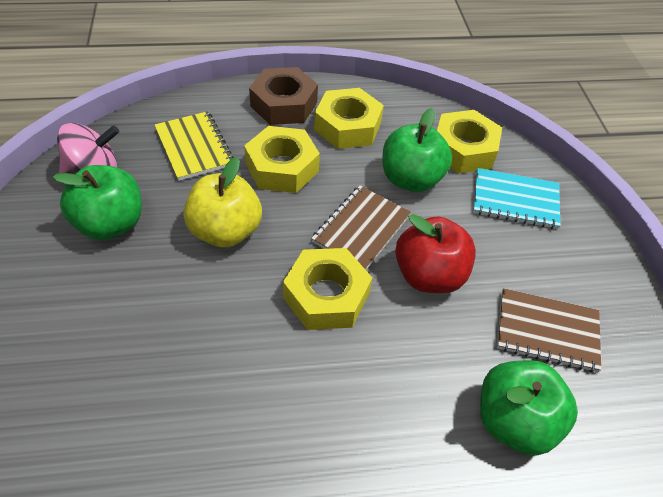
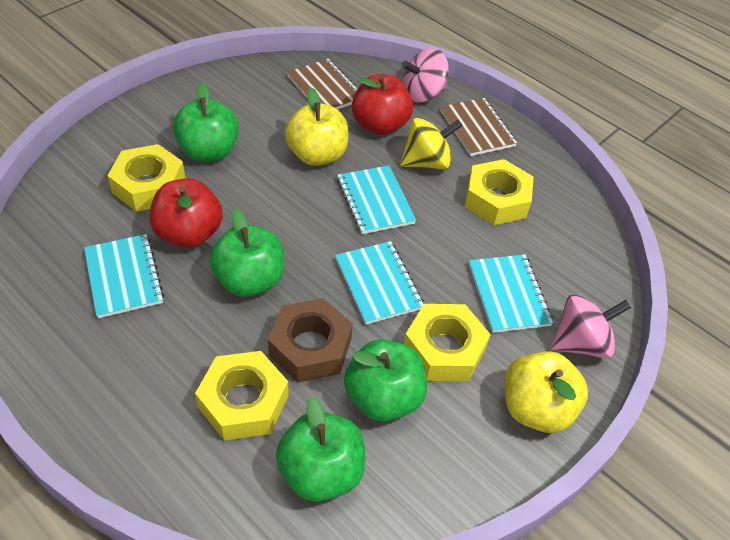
green apple: 3 -> 4
pink spinning top: 1 -> 2
red apple: 1 -> 2
turquoise notebook: 1 -> 4
yellow apple: 1 -> 2
yellow notebook: 1 -> 0
yellow spinning top: 0 -> 1

